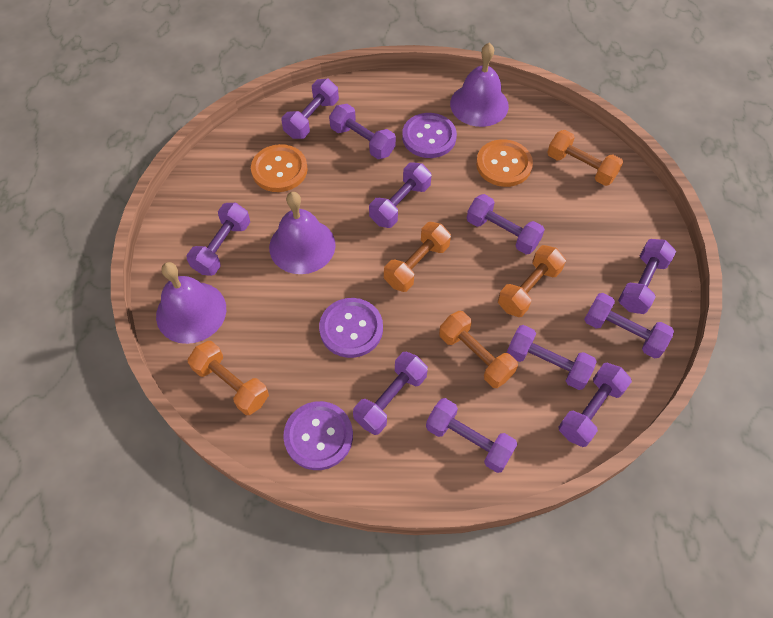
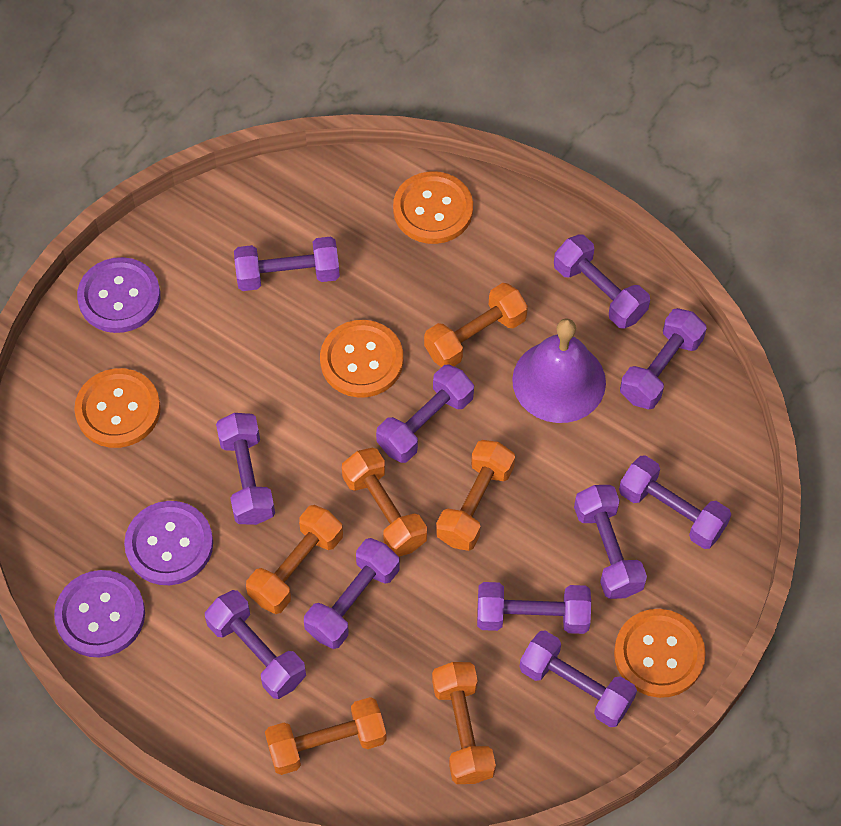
orange button: 2 -> 4
orange dumbbell: 5 -> 6
purple bell: 3 -> 1

